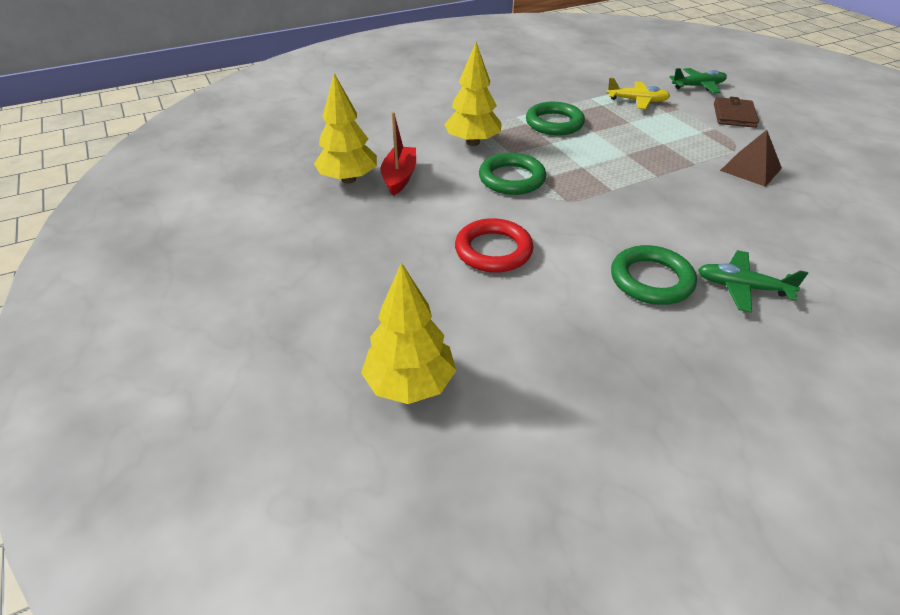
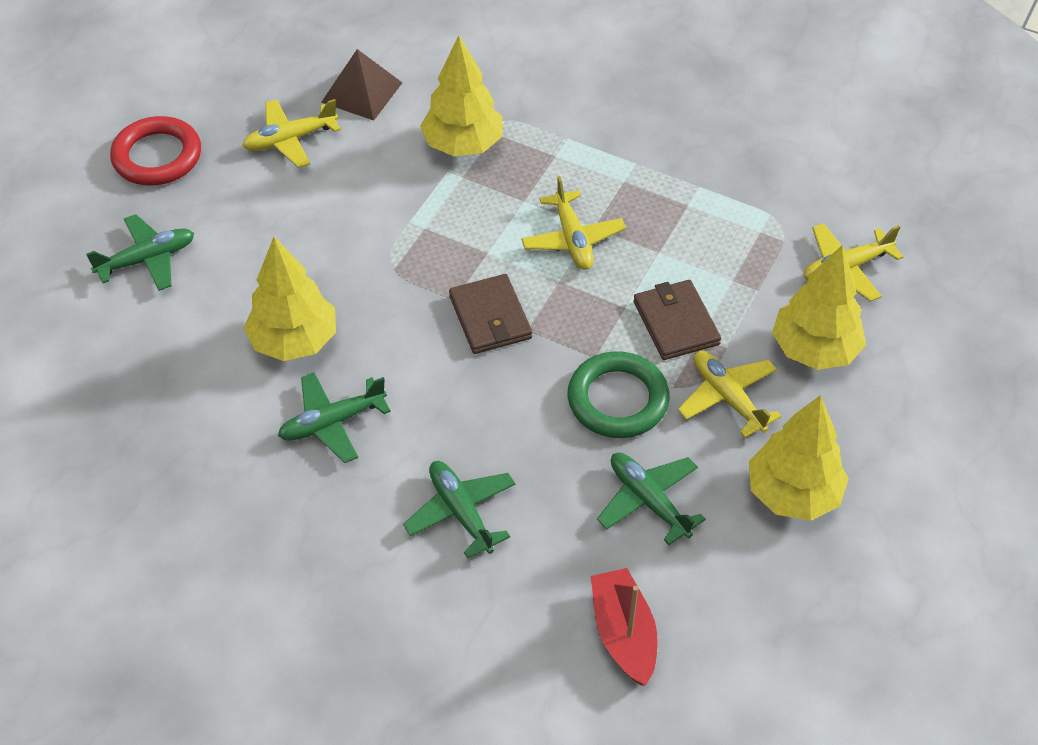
brown wallet: 1 -> 2
green plane: 2 -> 4
green ring: 3 -> 1
yellow plane: 1 -> 4
yellow tree: 3 -> 4

